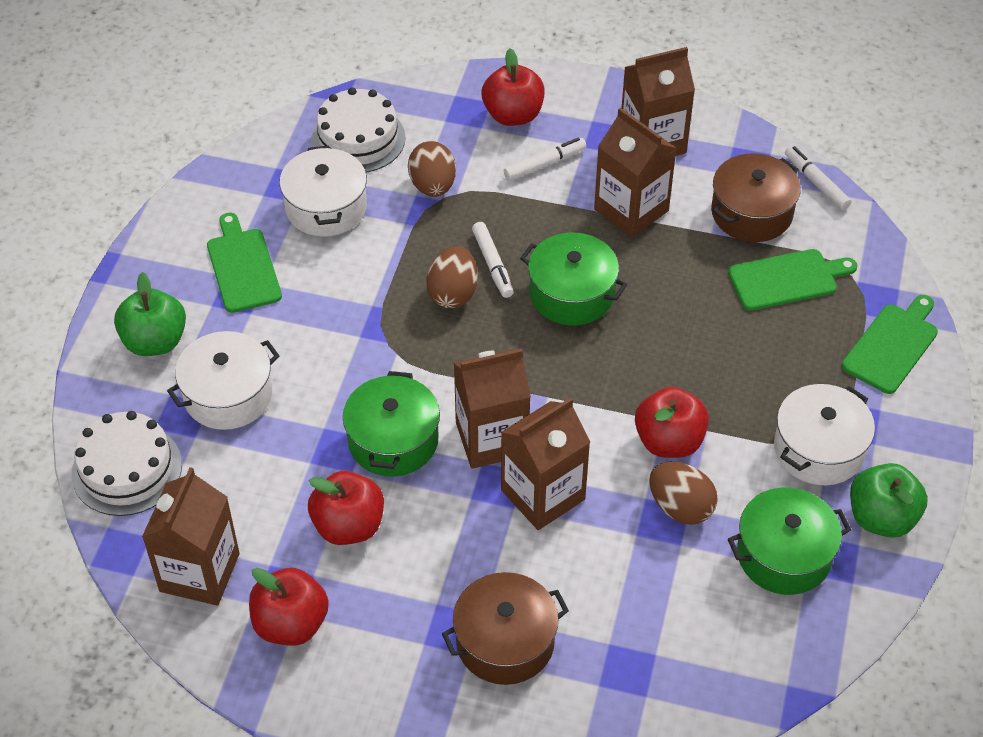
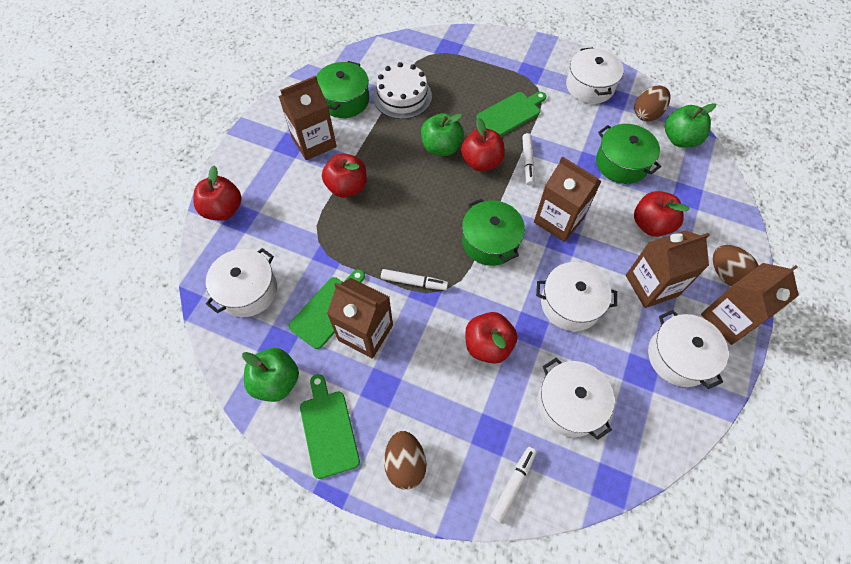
brown pot: 2 -> 0
green apple: 2 -> 3
red apple: 4 -> 5
white cake: 2 -> 1
white pot: 3 -> 5

